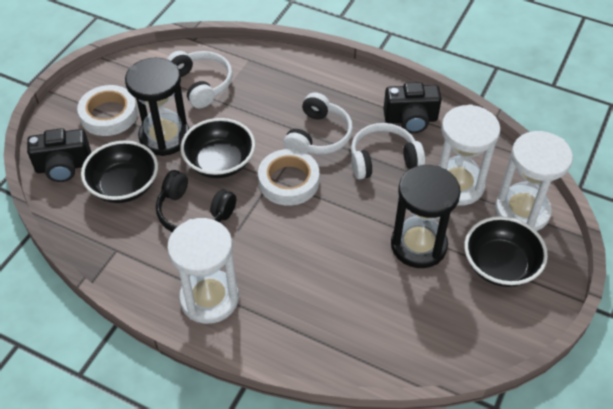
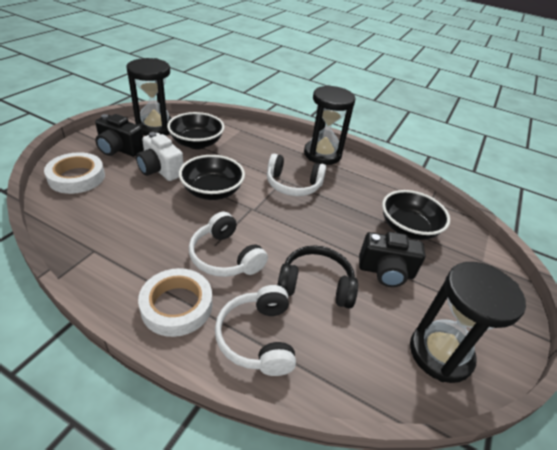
black hourglass: 2 -> 3
white camera: 0 -> 1
white hourglass: 3 -> 0

